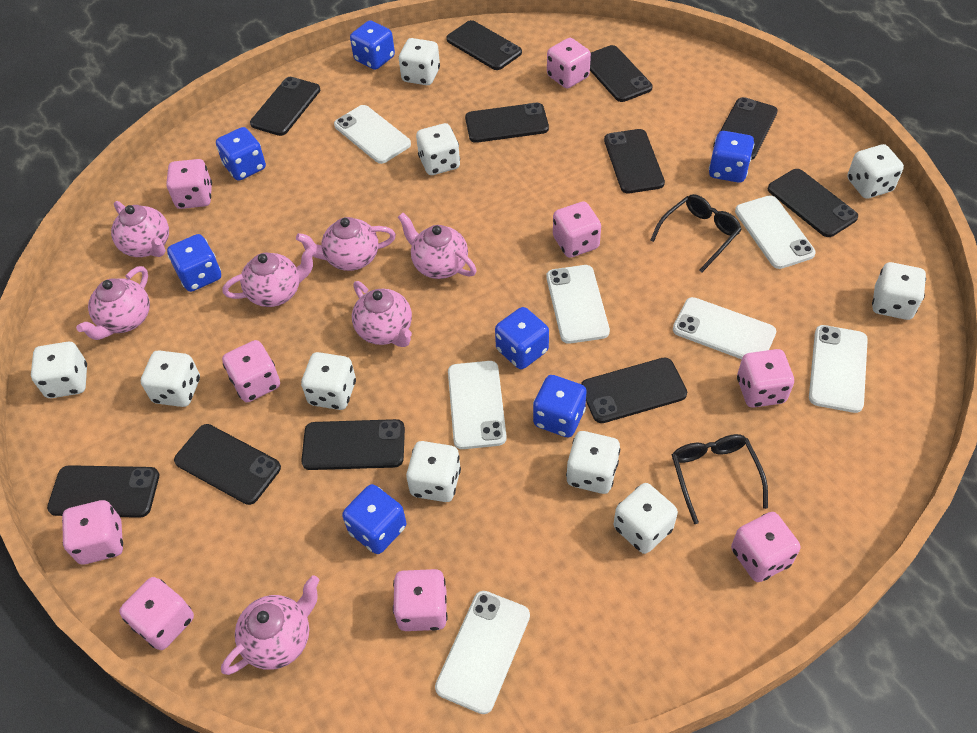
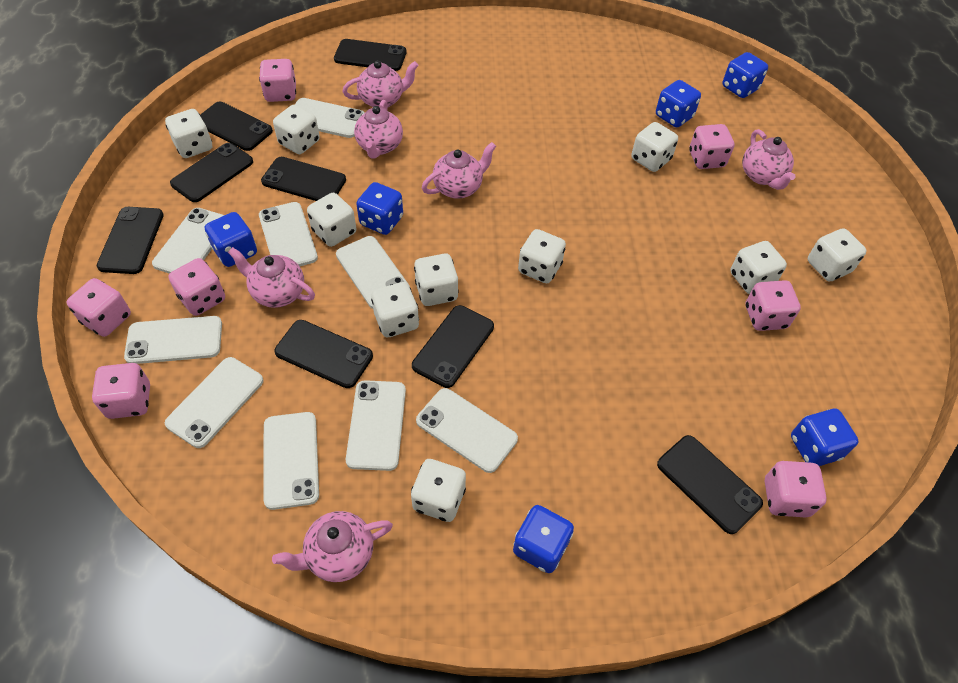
black glasses: 2 -> 0
black phone: 11 -> 8
blue dice: 7 -> 6
pink dice: 9 -> 7
pink teapot: 7 -> 6
white phone: 7 -> 9

